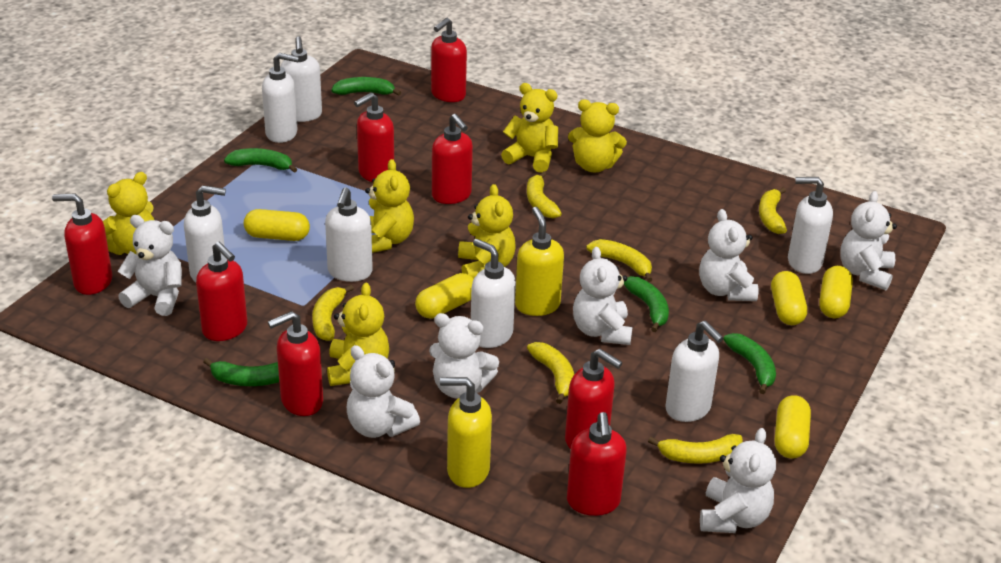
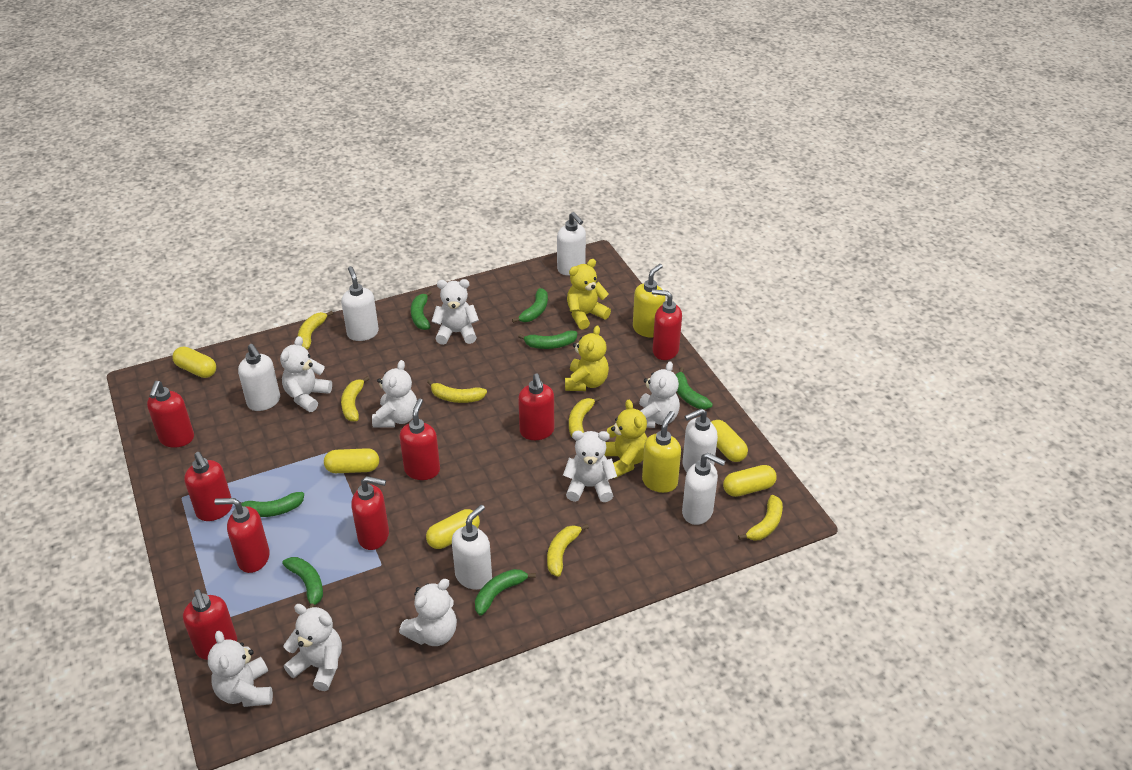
green banana: 5 -> 7
white soap dispenser: 7 -> 6
white teddy bear: 7 -> 8
yellow teddy bear: 6 -> 3

